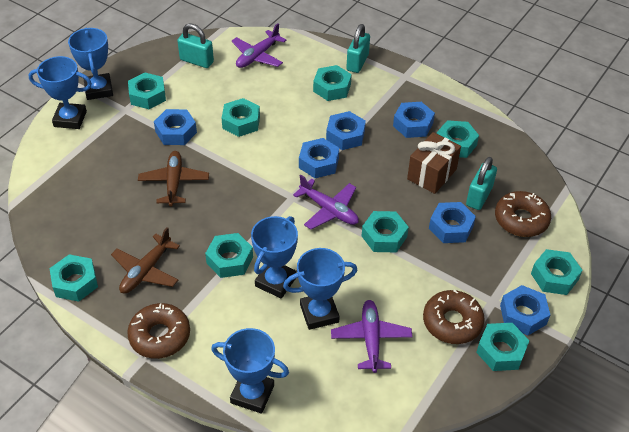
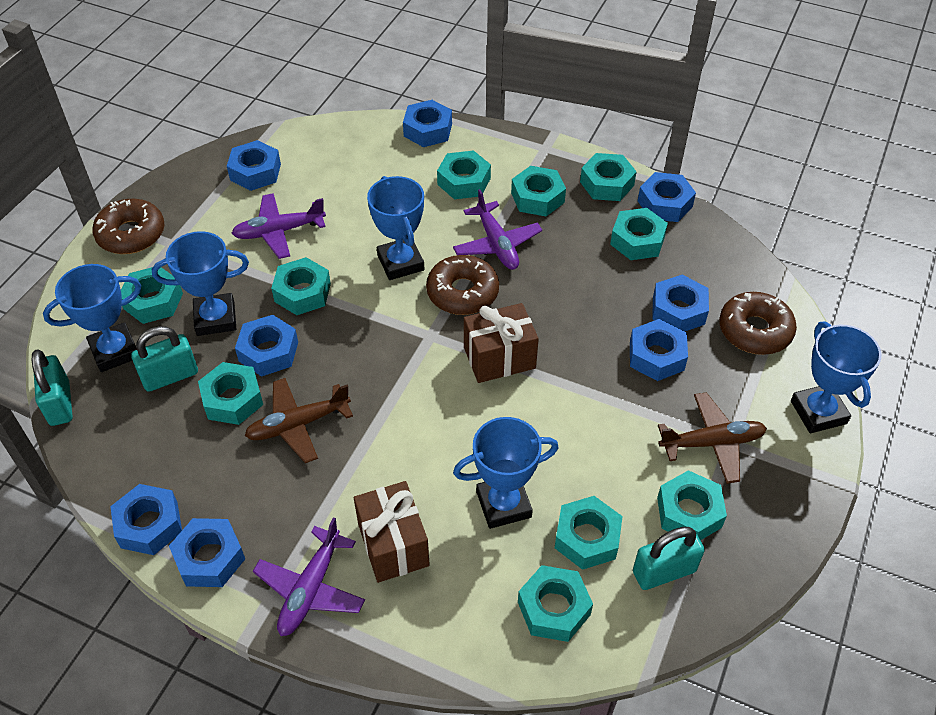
blue nut: 6 -> 8
brown gift: 1 -> 2
turquoise nut: 9 -> 10

